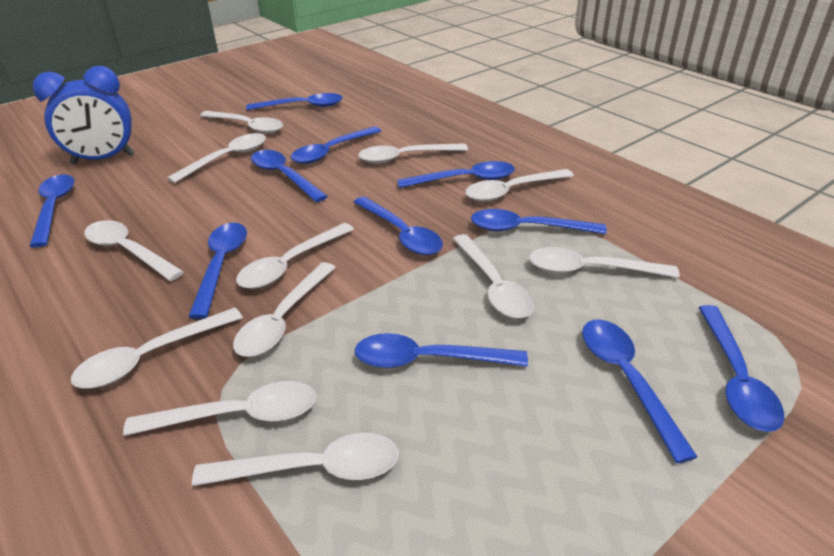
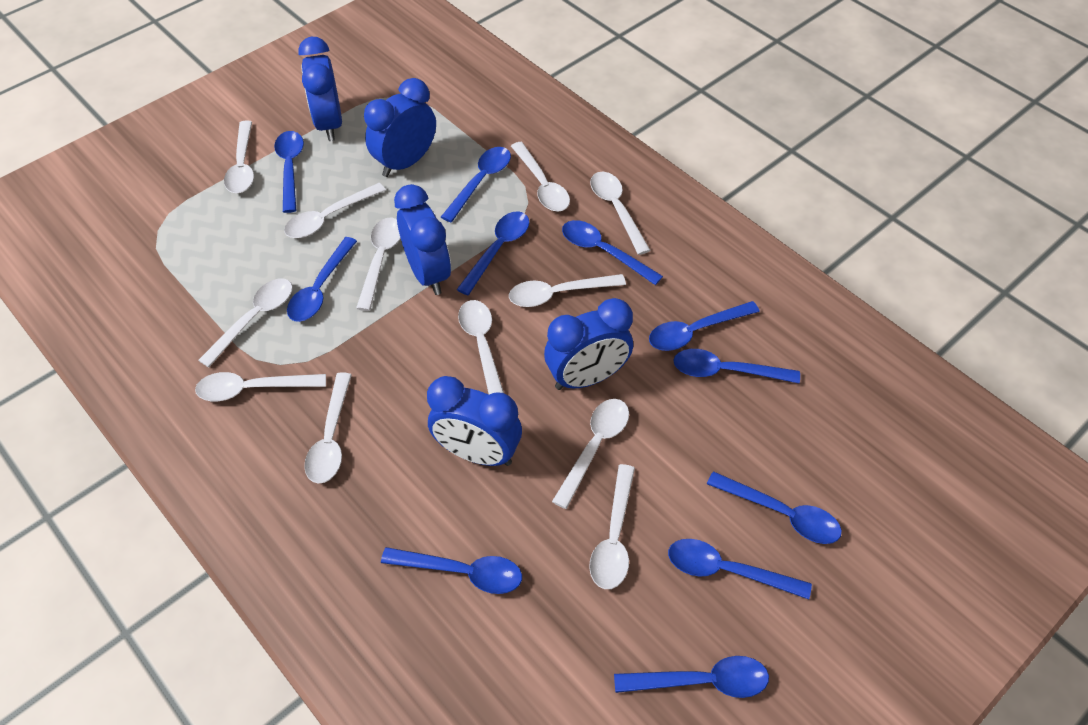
blue clock: 1 -> 5

